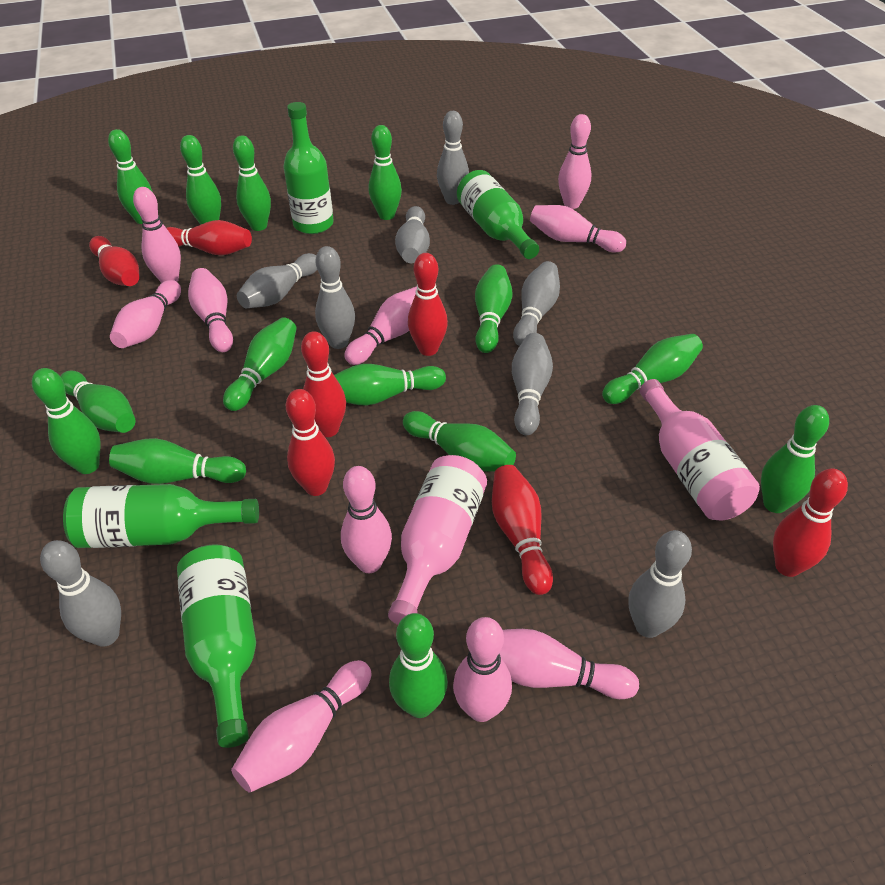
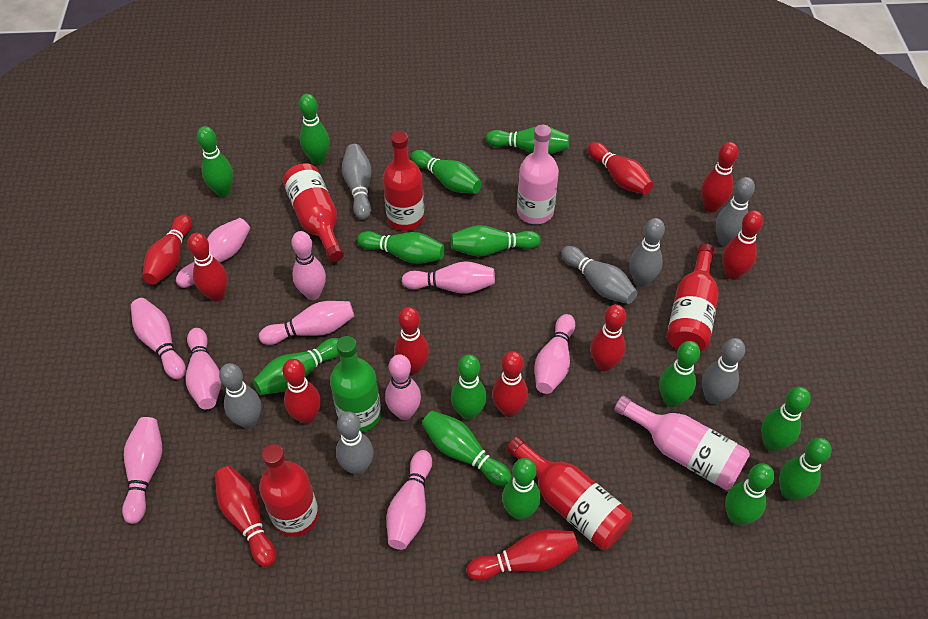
green bottle: 4 -> 1
grey bowling pin: 8 -> 7
red bottle: 0 -> 5
red bowling pin: 7 -> 11

